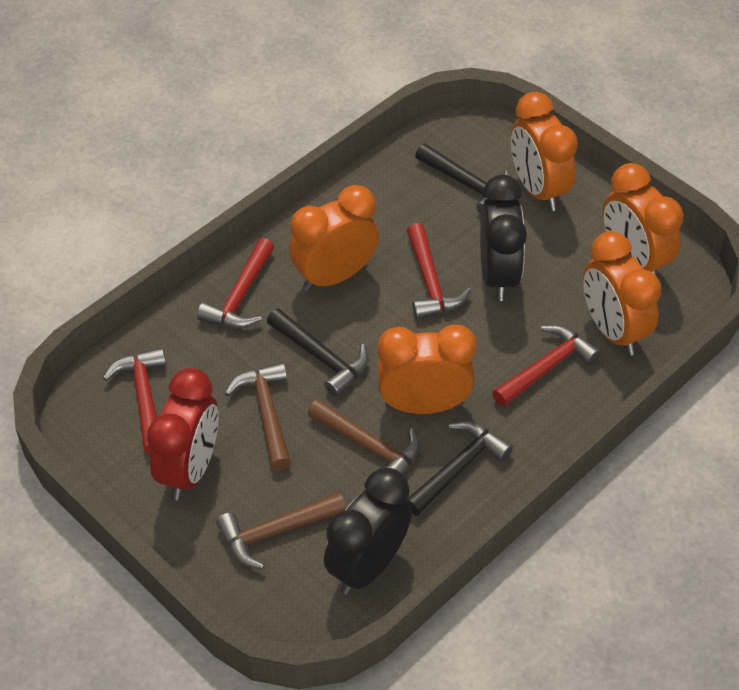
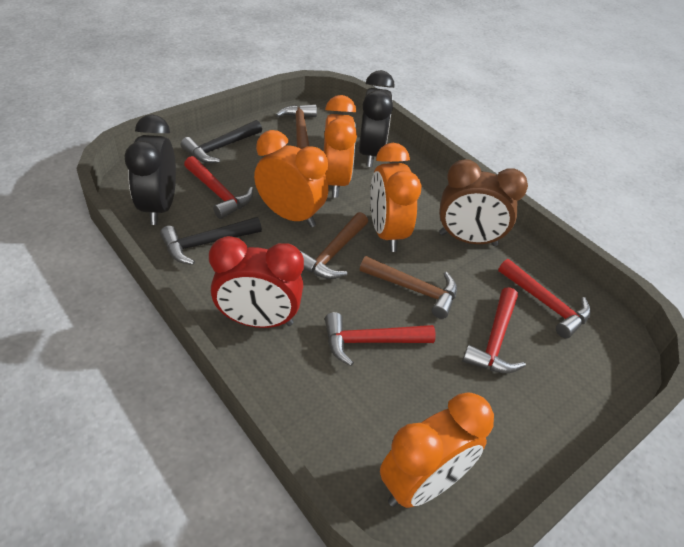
black hammer: 3 -> 2
brown clock: 0 -> 1
orange clock: 5 -> 4

